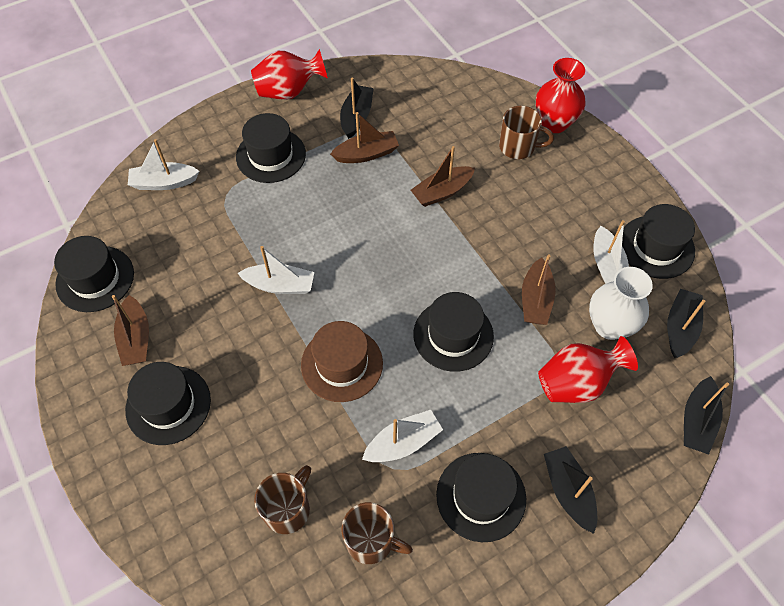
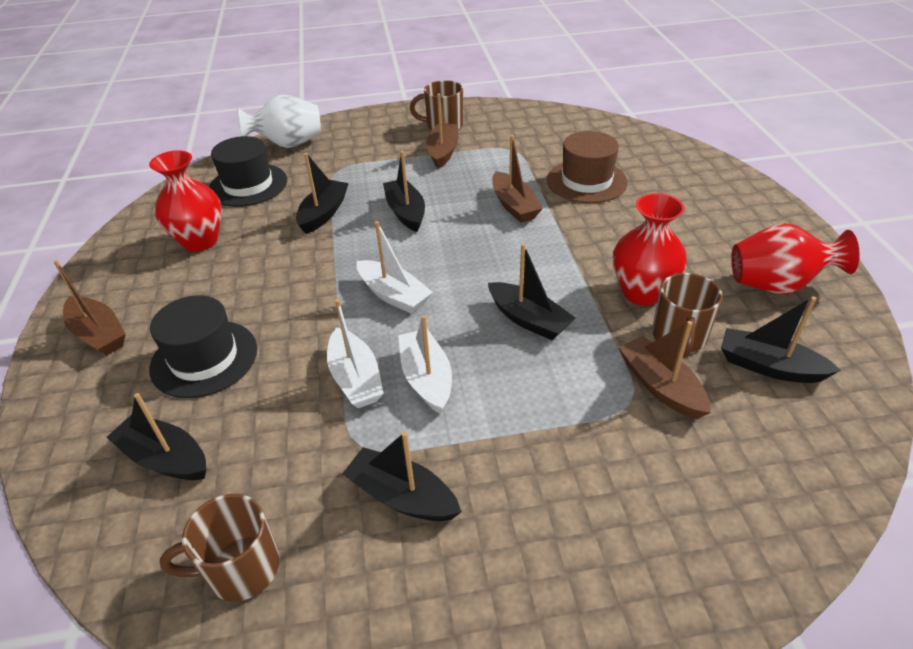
black boat: 4 -> 6
black hat: 6 -> 2
white boat: 4 -> 3

